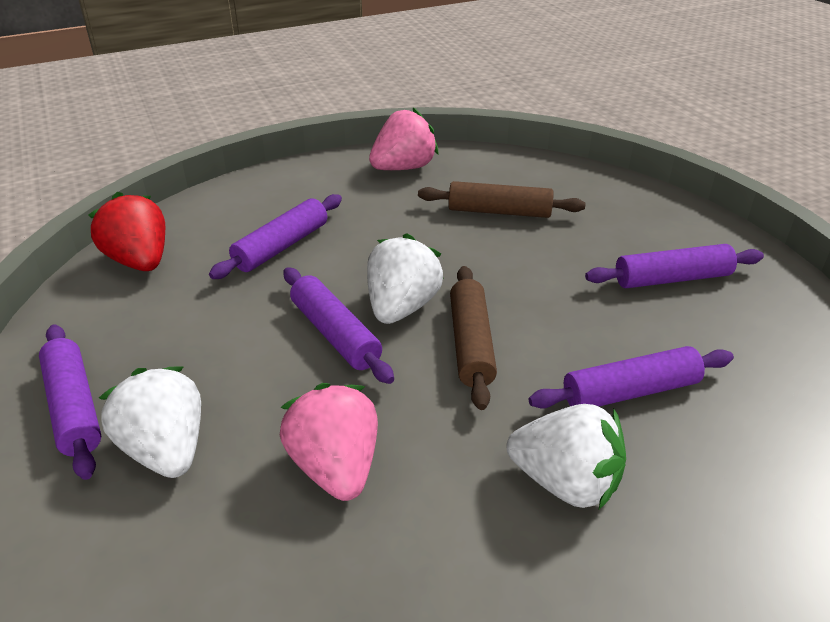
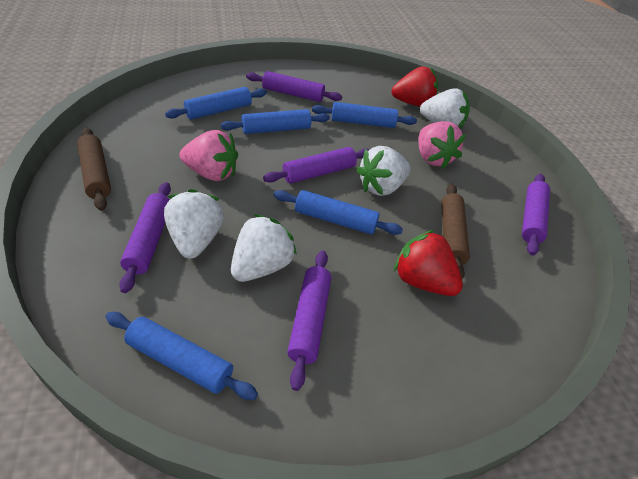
blue rolling pin: 0 -> 5
red strawberry: 1 -> 2
white strawberry: 3 -> 4

